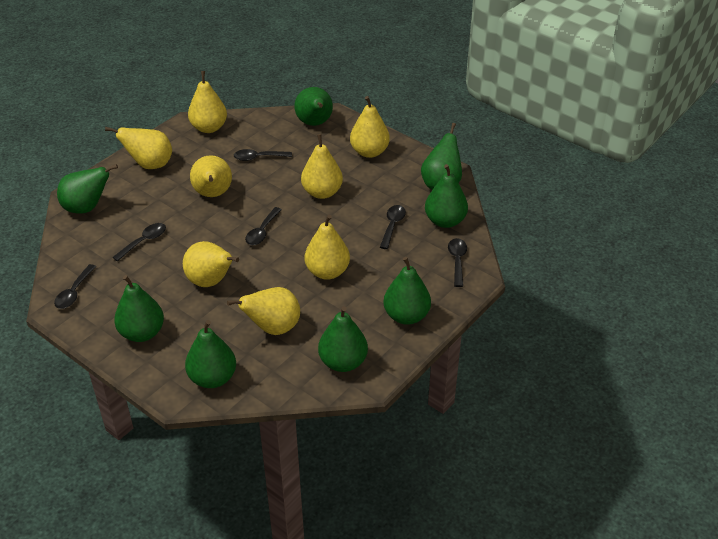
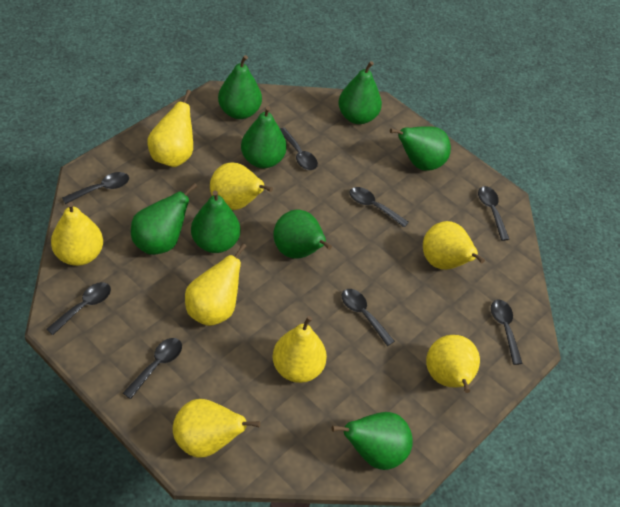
black spoon: 6 -> 8

